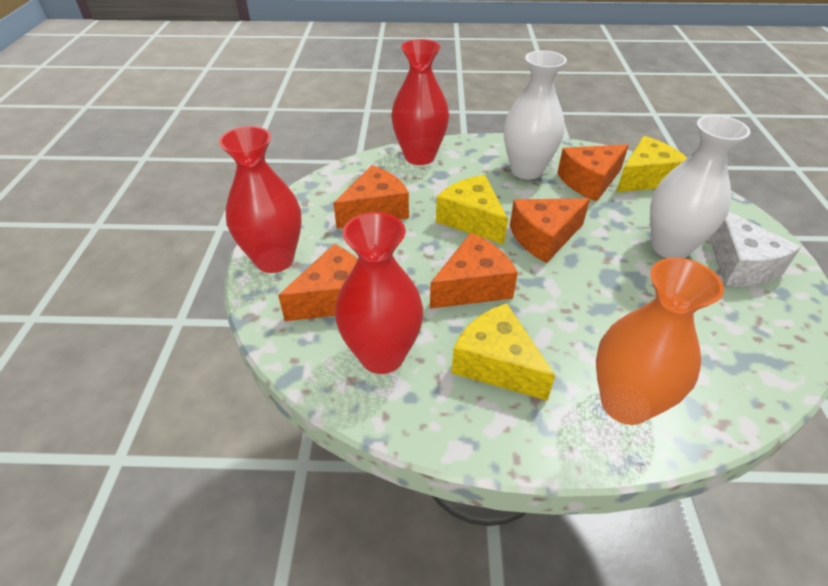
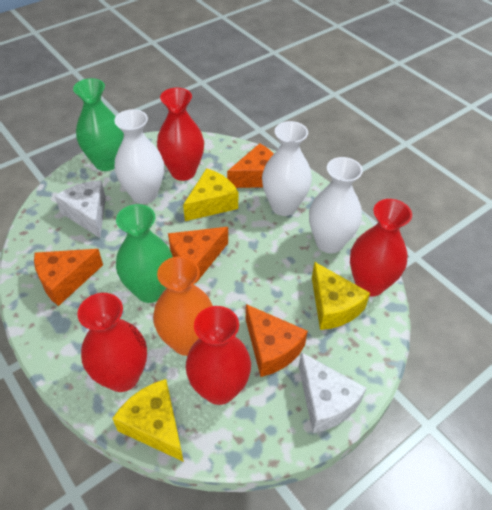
green vase: 0 -> 2
orange cheese: 5 -> 4
red vase: 3 -> 4
white cheese: 1 -> 2
white vase: 2 -> 3

